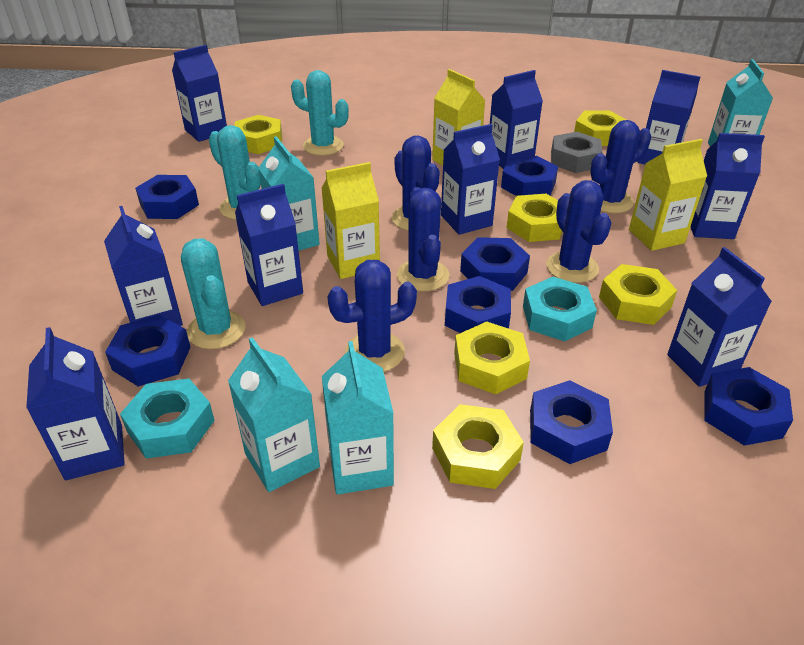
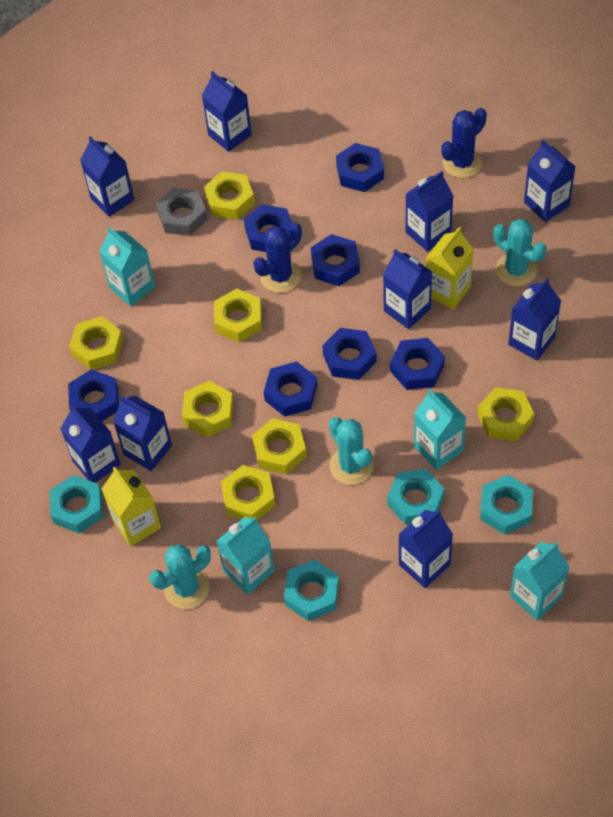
blue cactus: 5 -> 2
turquoise nut: 2 -> 4
yellow carton: 3 -> 2
yellow nut: 6 -> 7

